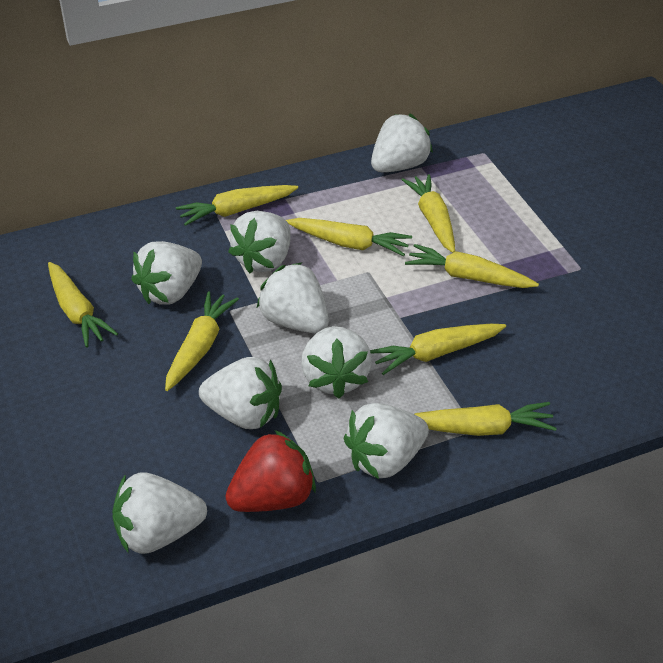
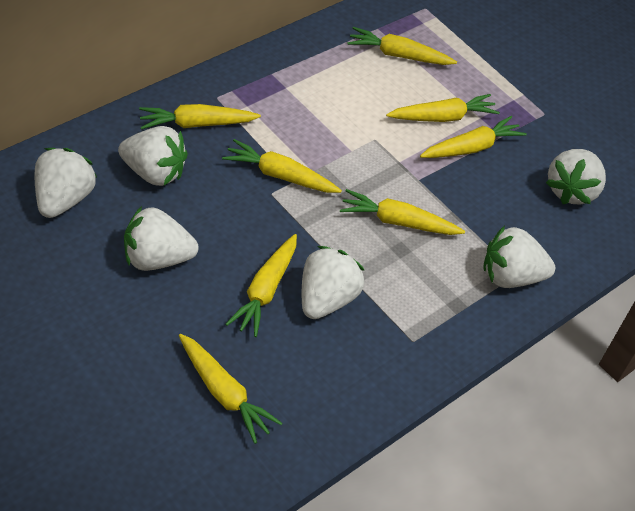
red strawberry: 1 -> 0
white strawberry: 8 -> 6

